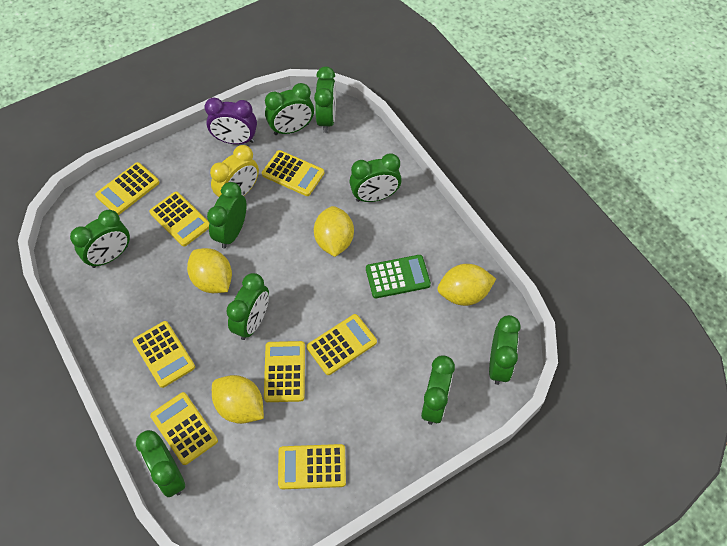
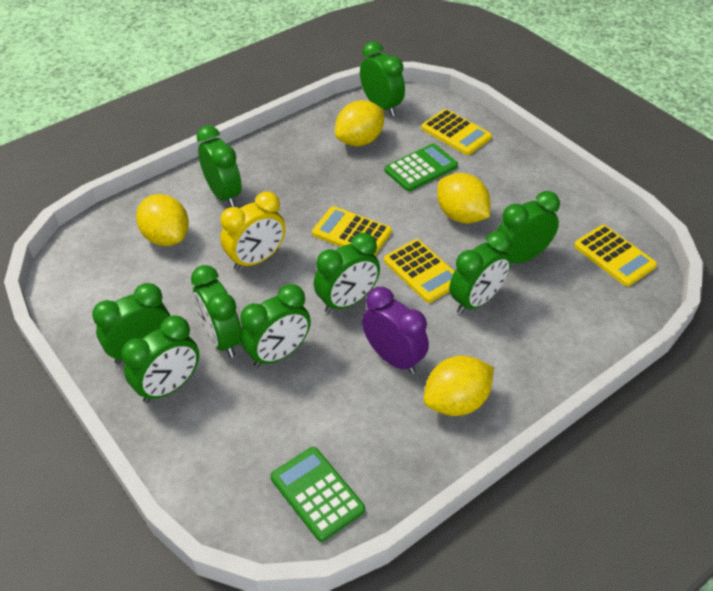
green calculator: 1 -> 2
yellow calculator: 8 -> 4

